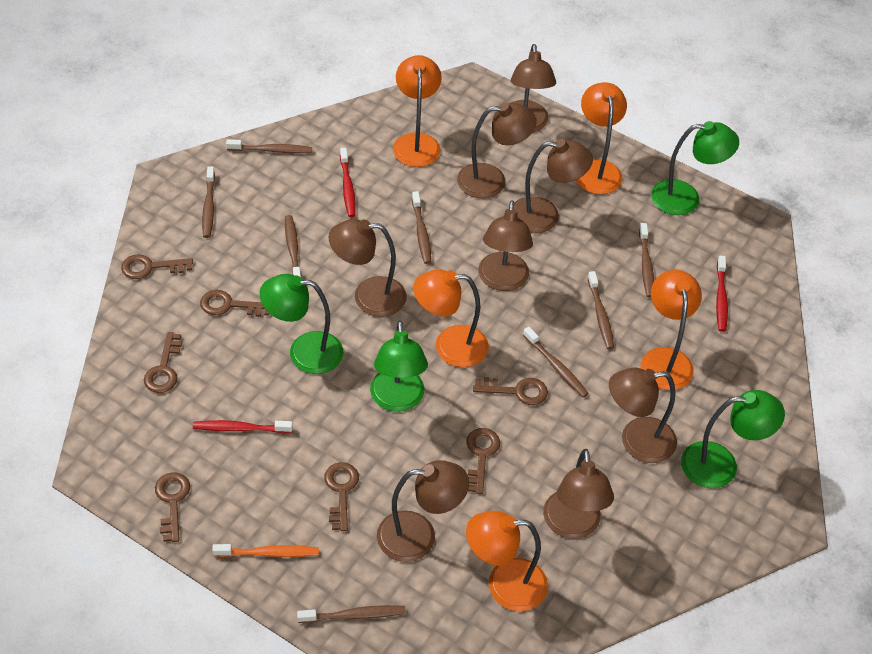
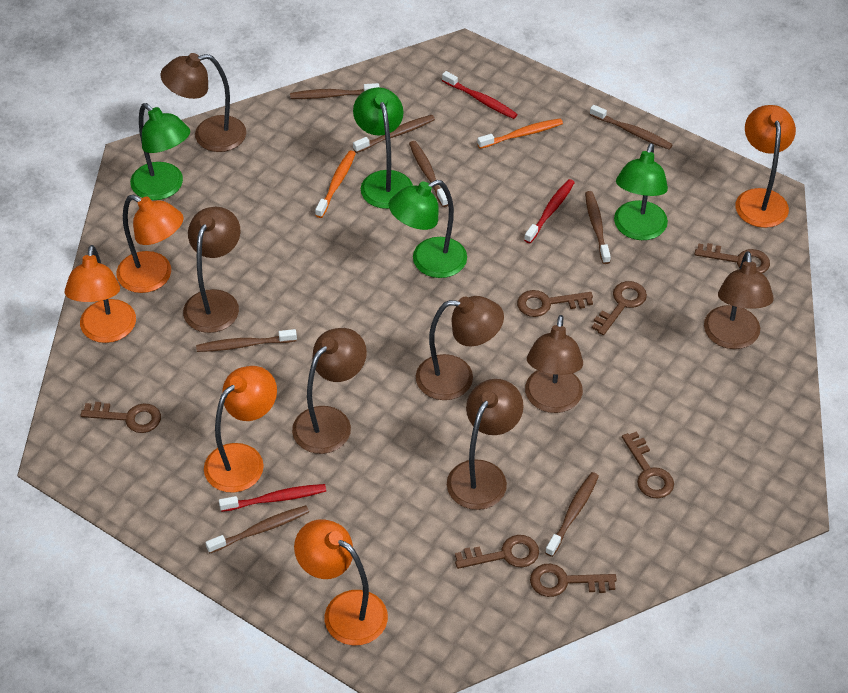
brown lamp: 8 -> 7
orange toothbrush: 1 -> 2

